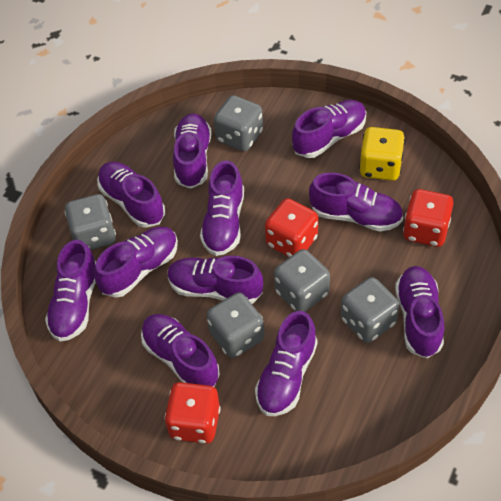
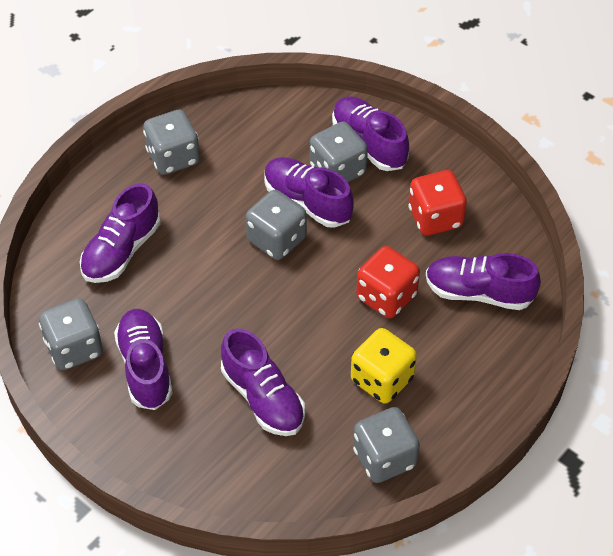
purple shoe: 11 -> 6
red dice: 3 -> 2

